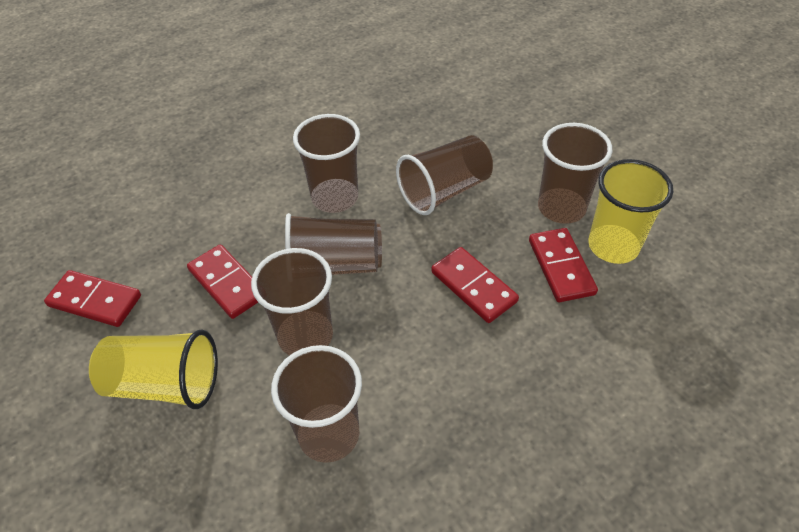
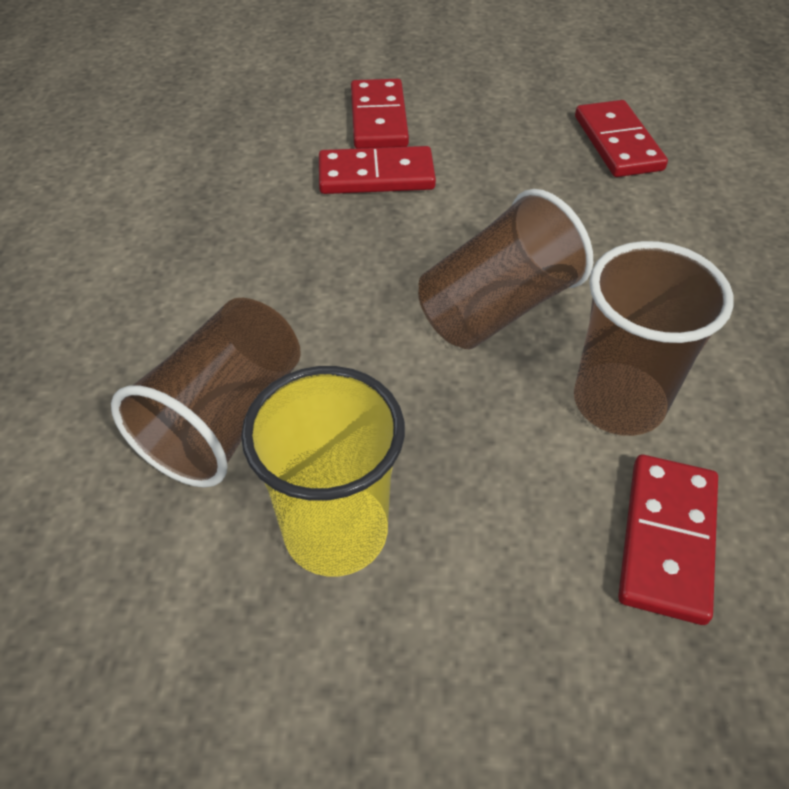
brown cup: 6 -> 3
yellow cup: 2 -> 1

